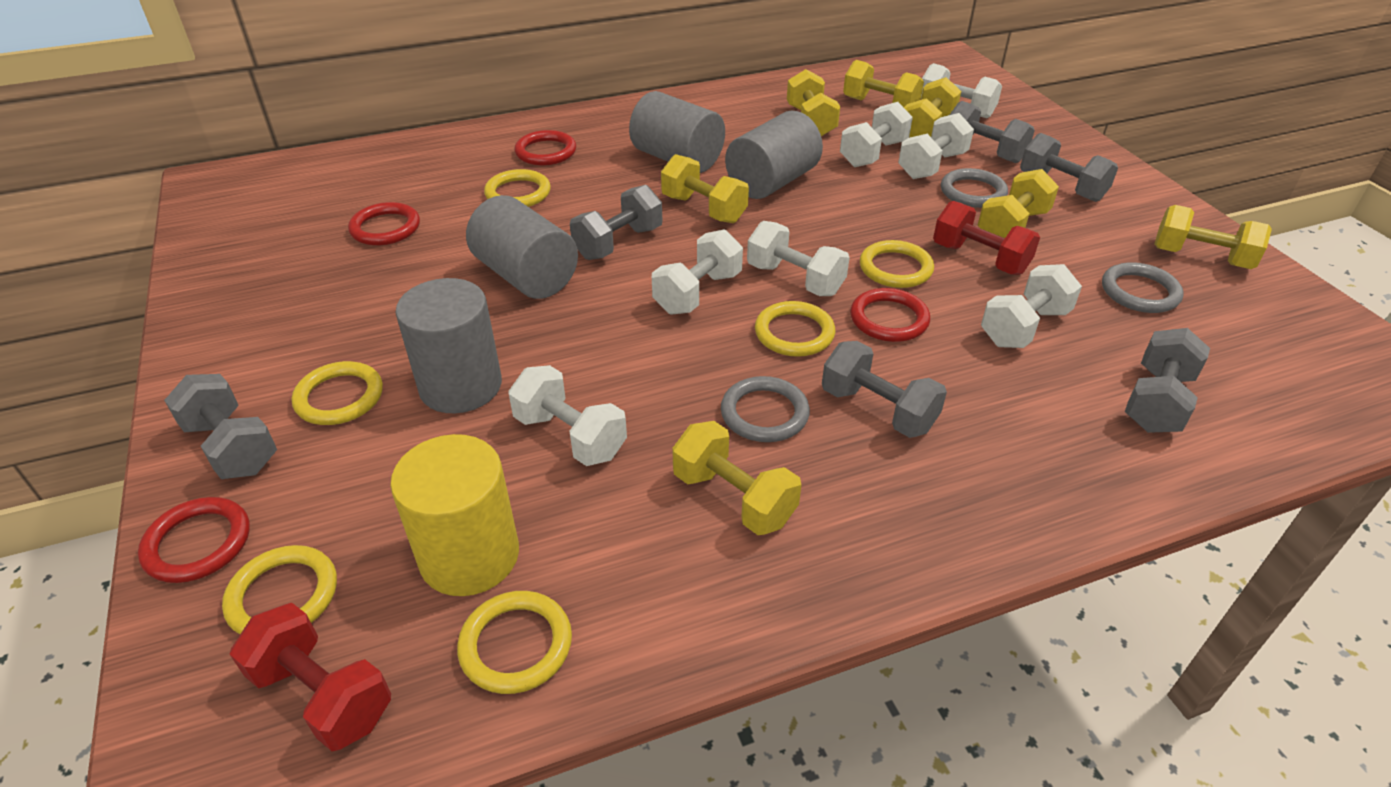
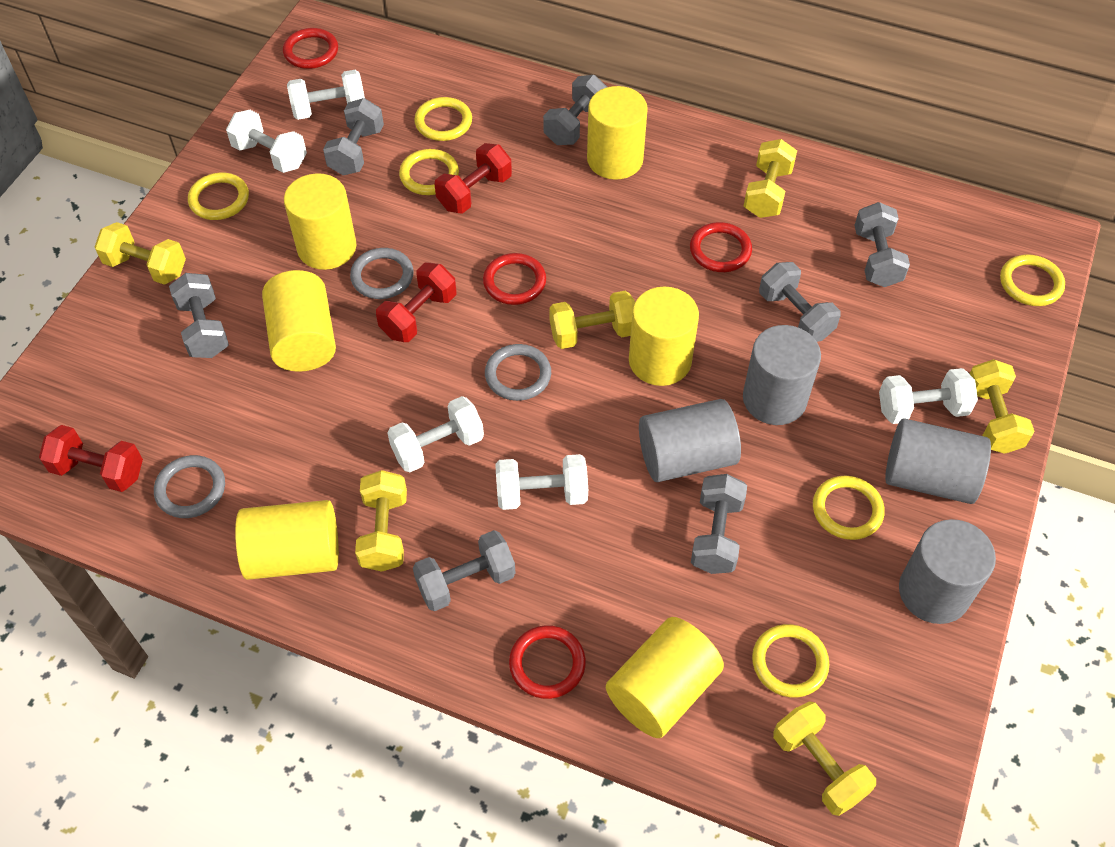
grey dumbbell: 6 -> 7
red dumbbell: 2 -> 3
white dumbbell: 7 -> 5
yellow cylinder: 1 -> 6
yellow dumbbell: 7 -> 6

